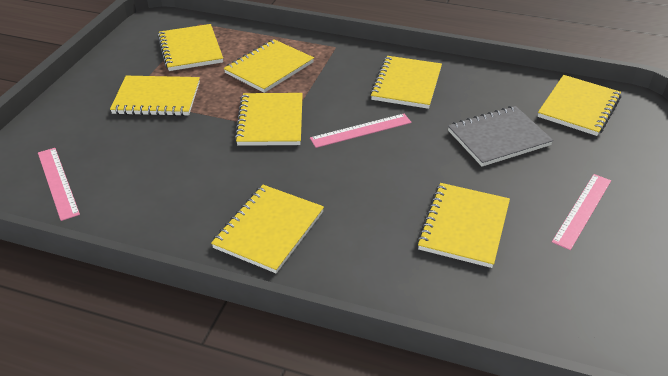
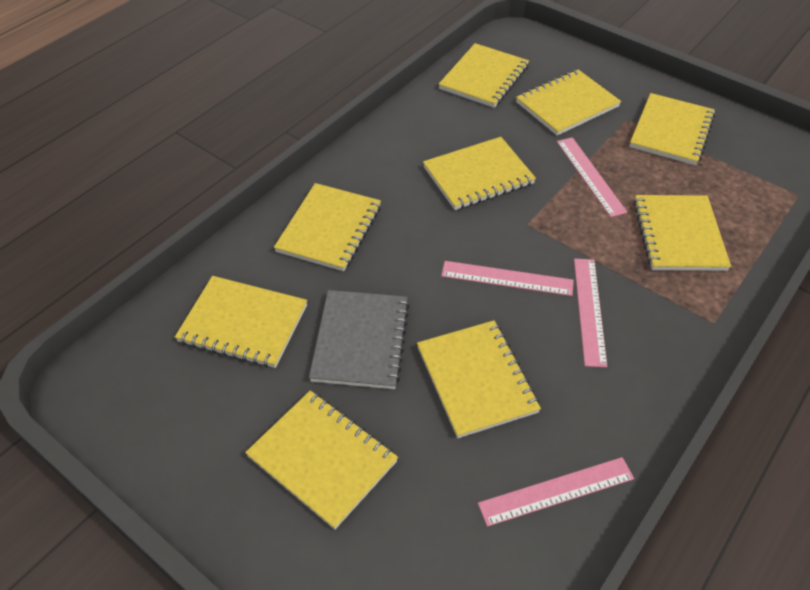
pink ruler: 3 -> 4
yellow notebook: 8 -> 9

